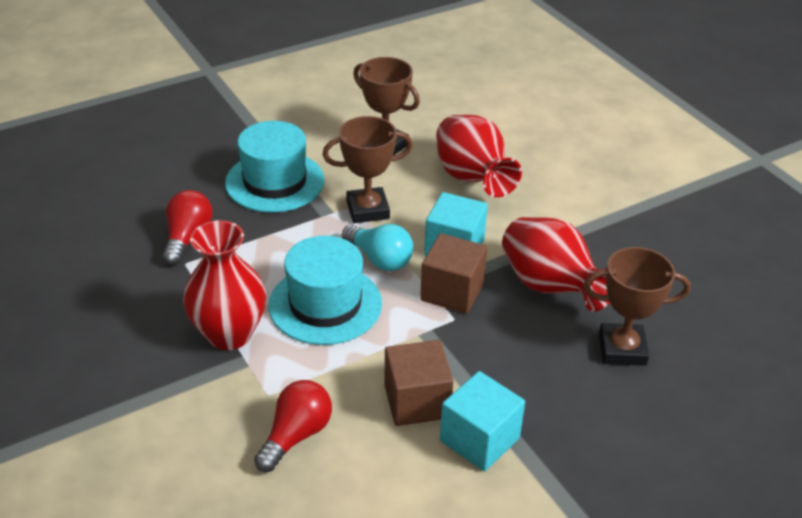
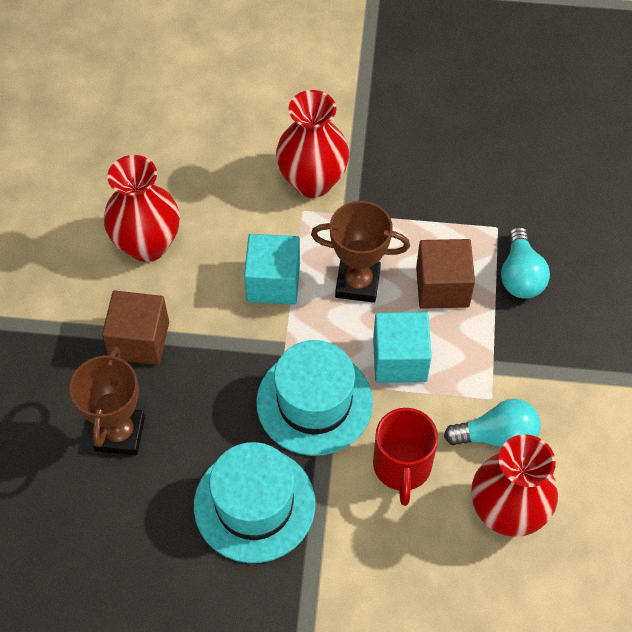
brown trophy: 3 -> 2
red light bulb: 2 -> 0
red mug: 0 -> 1
turquoise light bulb: 1 -> 2

